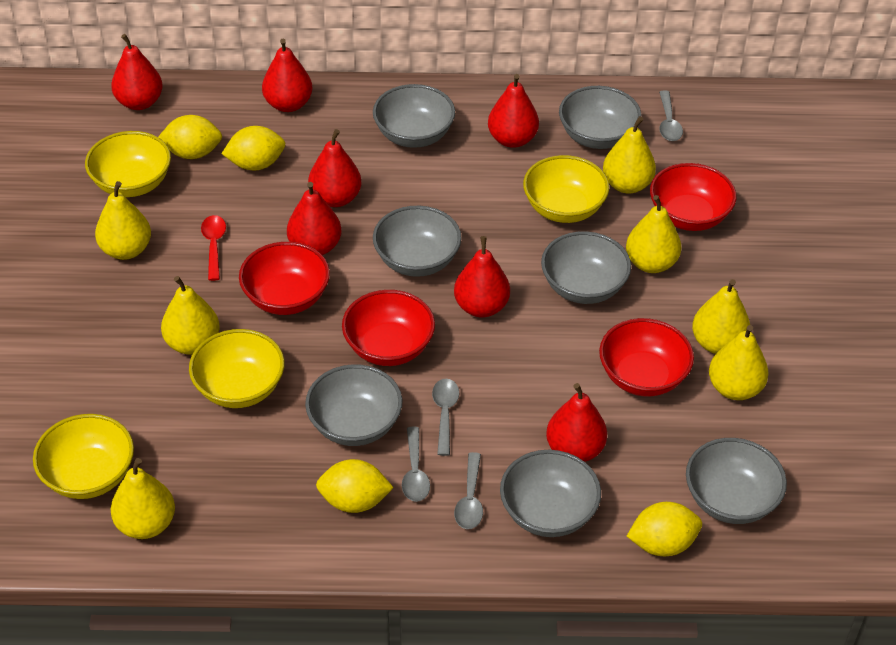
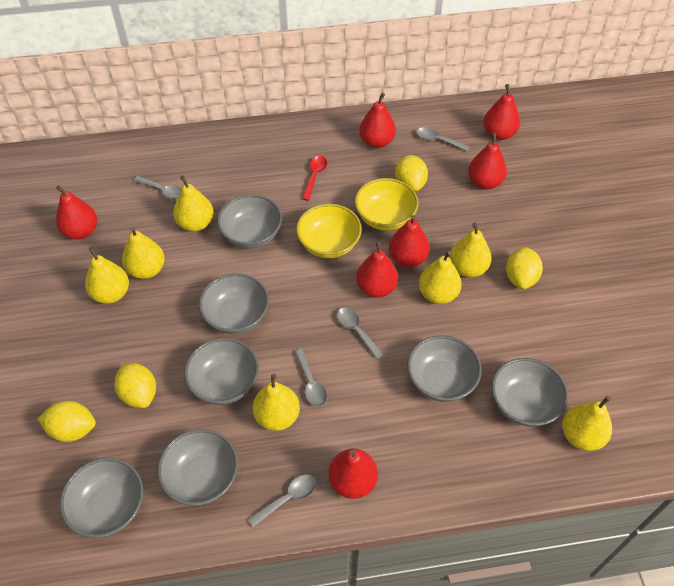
grey spoon: 4 -> 5
red bowl: 4 -> 0
yellow bowl: 4 -> 2

